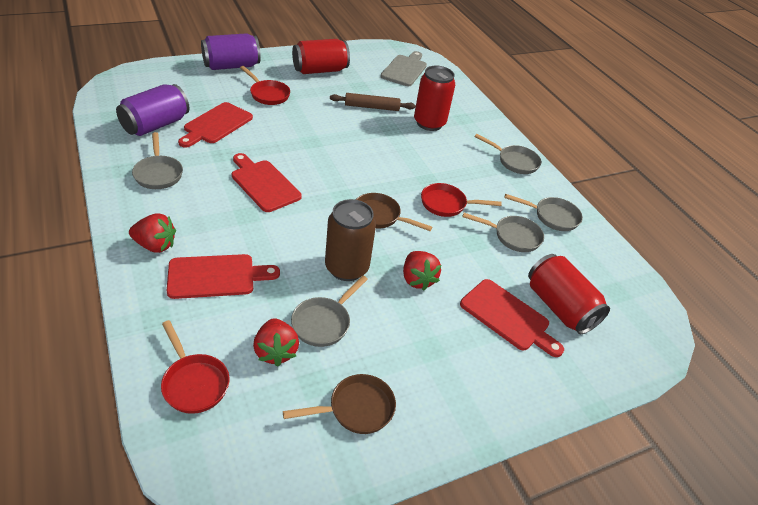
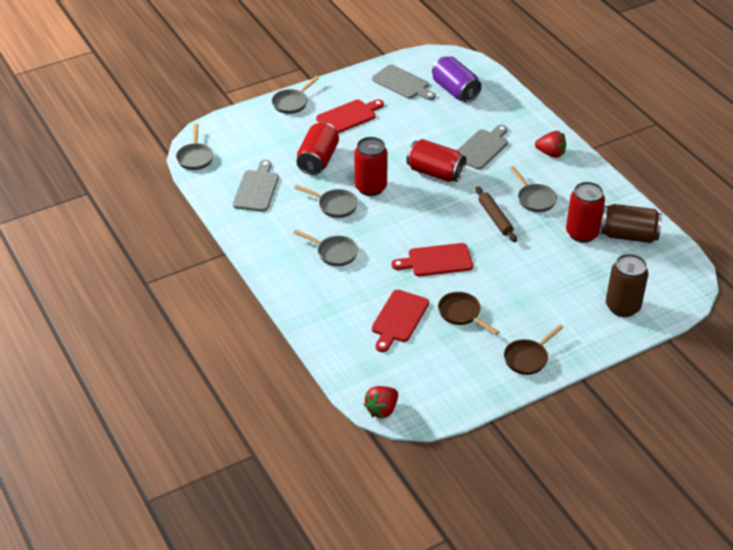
brown can: 1 -> 2
grey cutting board: 1 -> 3
purple can: 2 -> 1
red can: 3 -> 4
red cutting board: 4 -> 3
red pan: 3 -> 0
red strawberry: 3 -> 2

